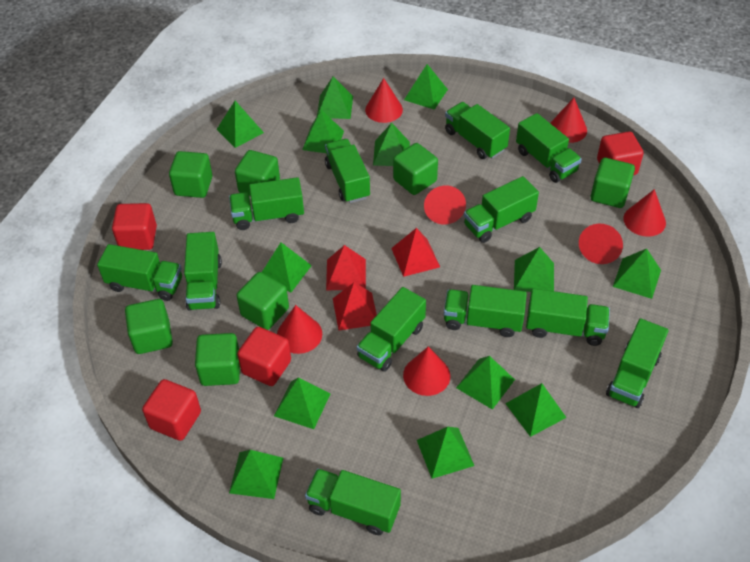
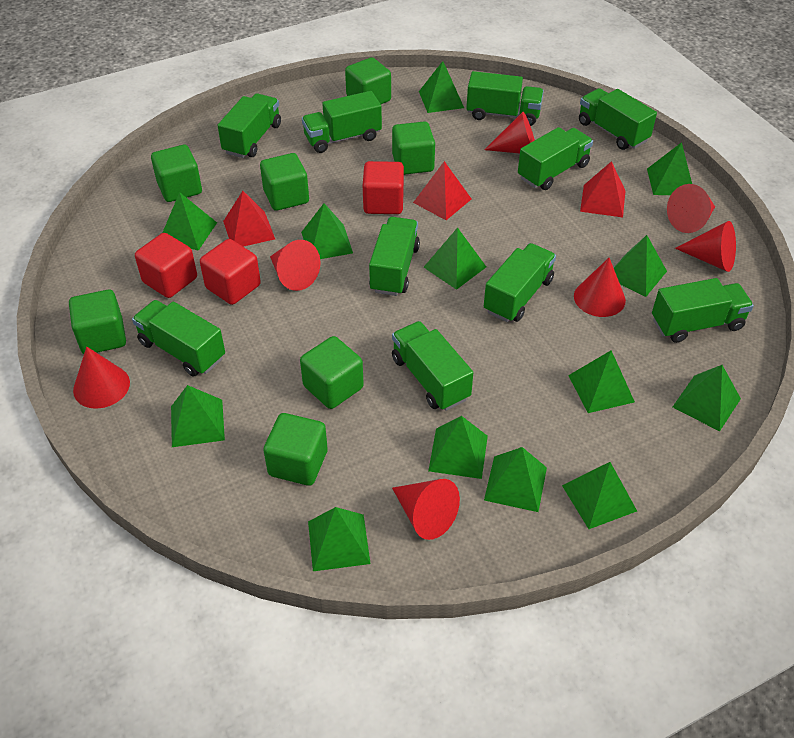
green truck: 12 -> 10
red cube: 4 -> 3

